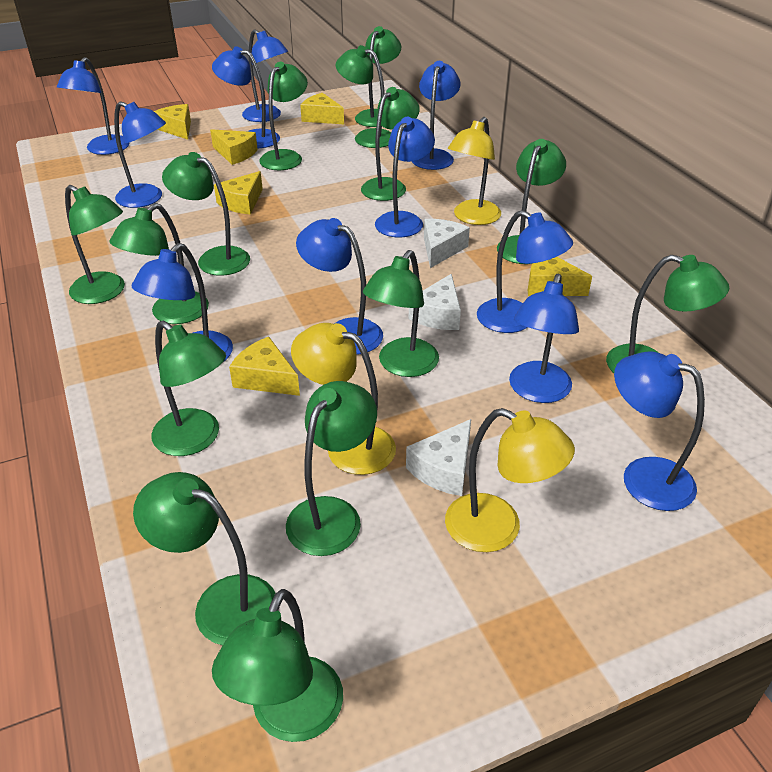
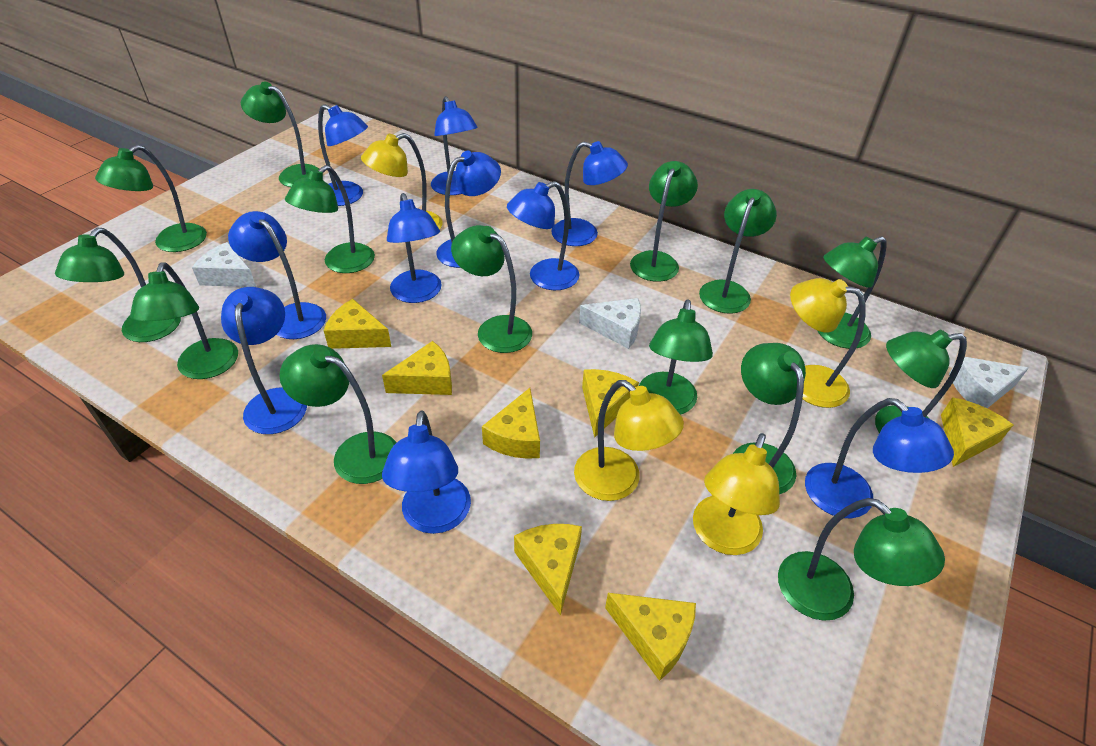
blue lamp: 11 -> 10
yellow cheese: 6 -> 7
yellow lamp: 3 -> 4

